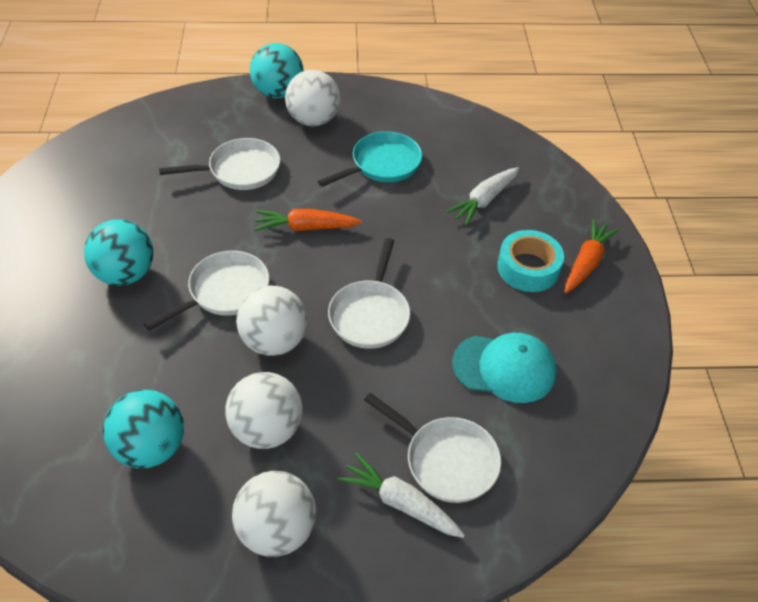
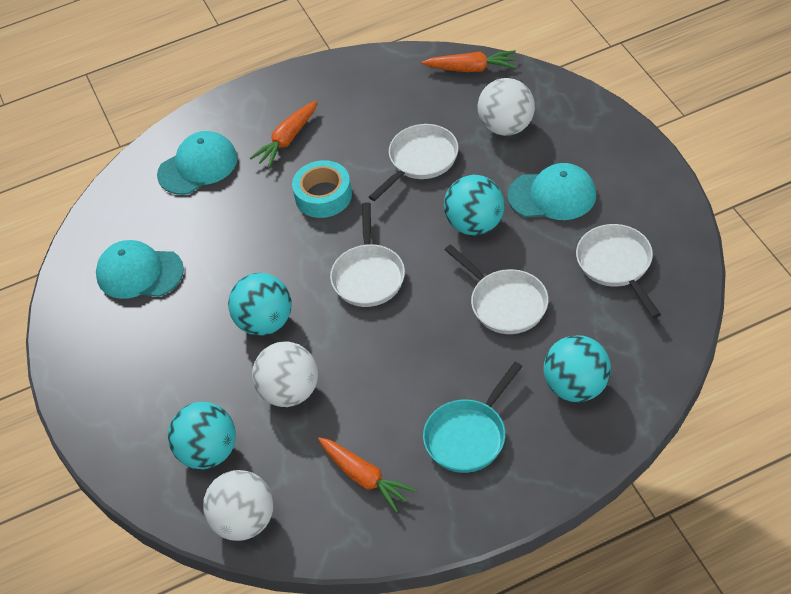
orange carrot: 2 -> 3
turquoise ball: 3 -> 4
turquoise cap: 1 -> 3
white ball: 4 -> 3
white carrot: 2 -> 0

